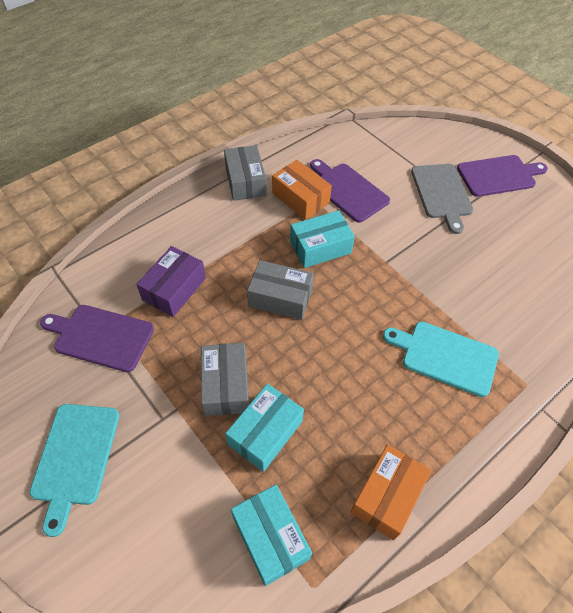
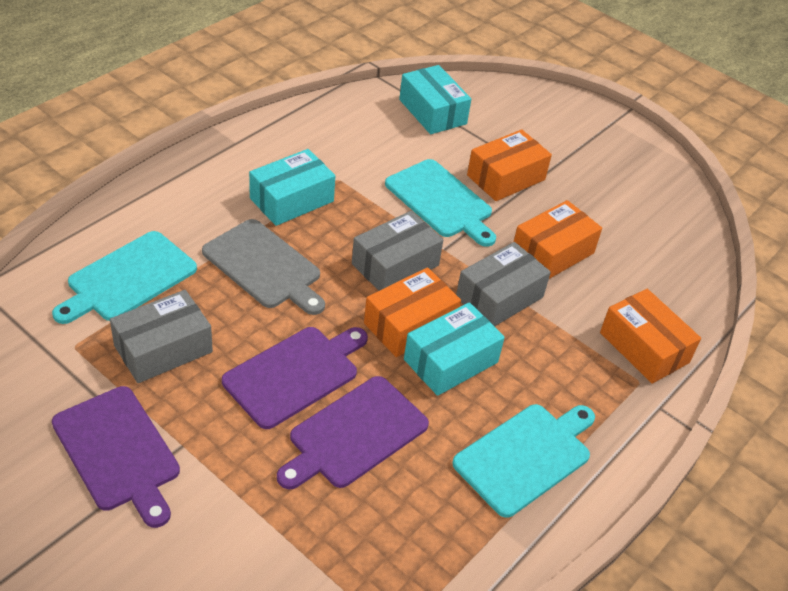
orange box: 2 -> 4
purple box: 1 -> 0
turquoise cutting board: 2 -> 3

